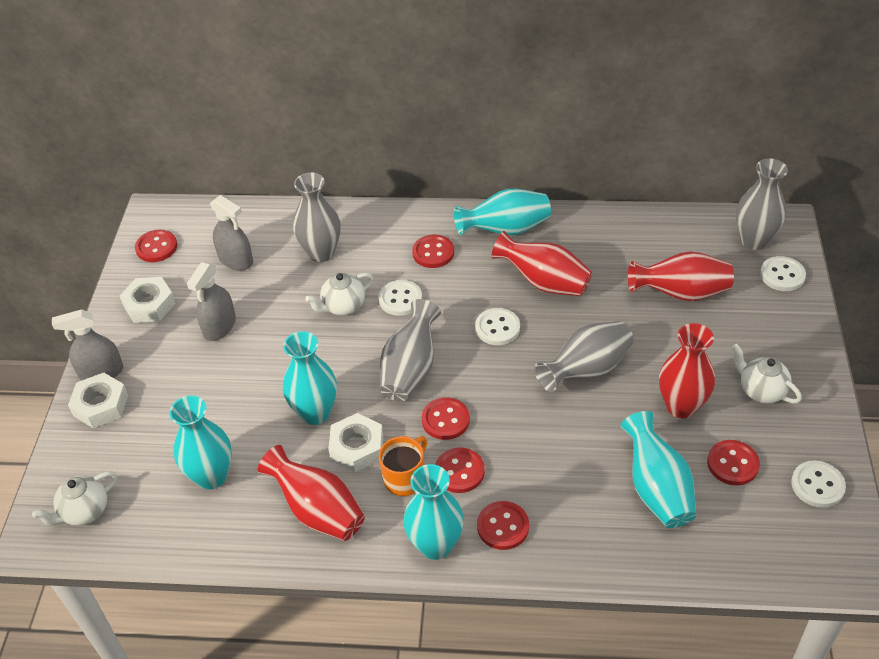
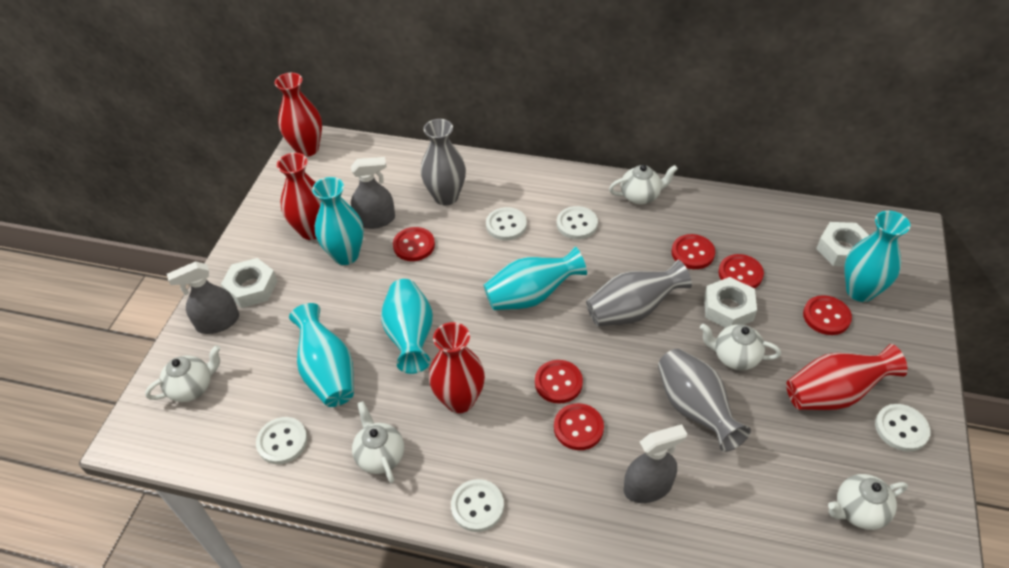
grey vase: 4 -> 3
orange mug: 1 -> 0
white button: 4 -> 5
white teapot: 3 -> 5

